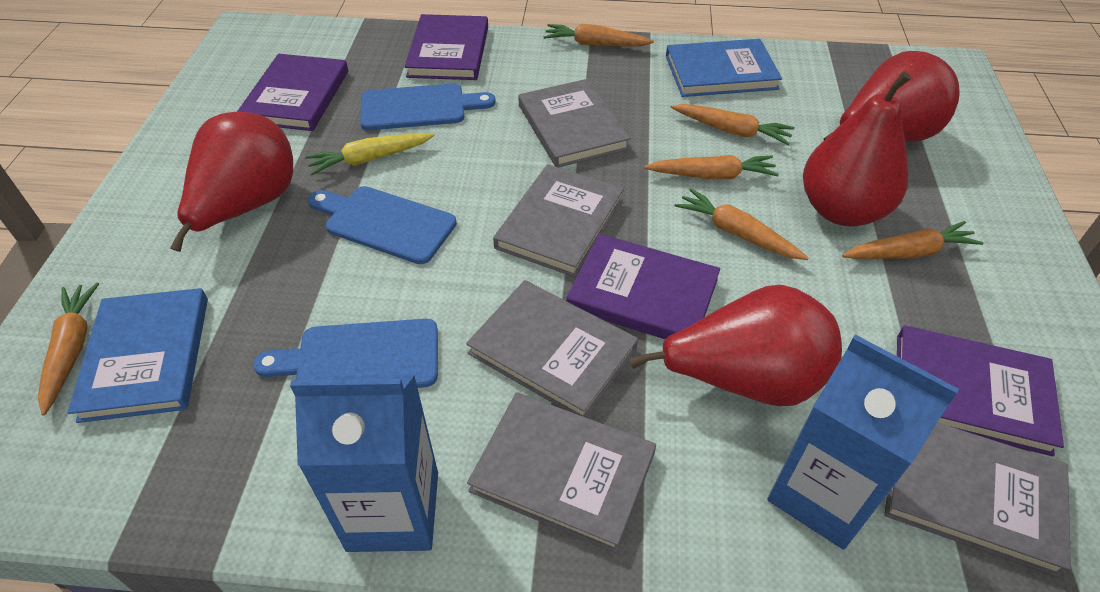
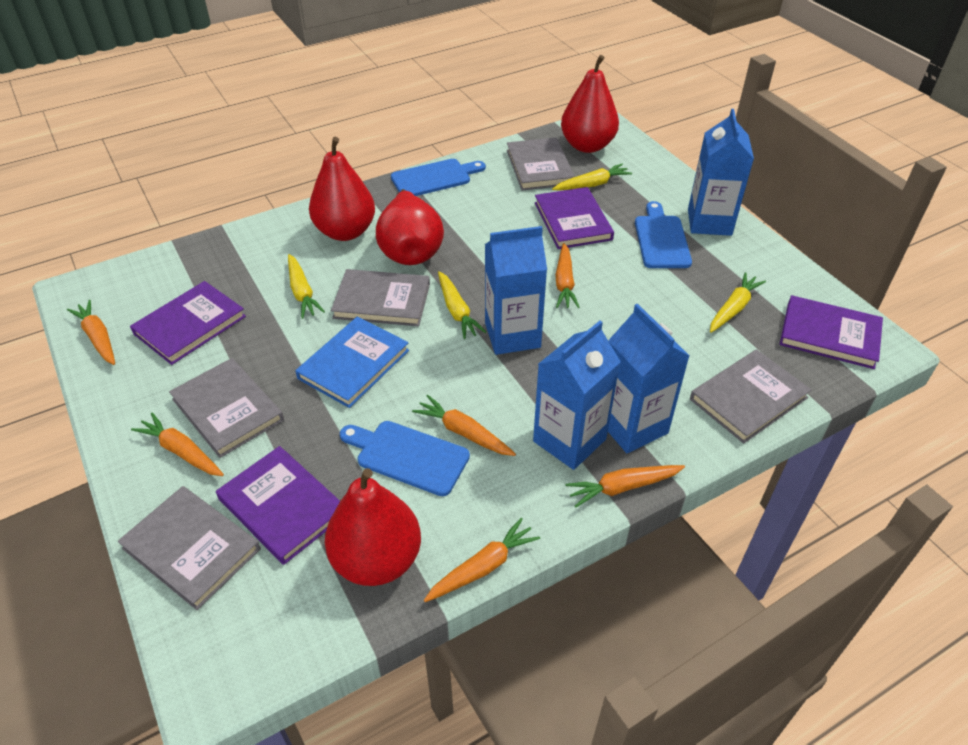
blue book: 2 -> 1
blue carton: 2 -> 4
yellow carrot: 1 -> 4

